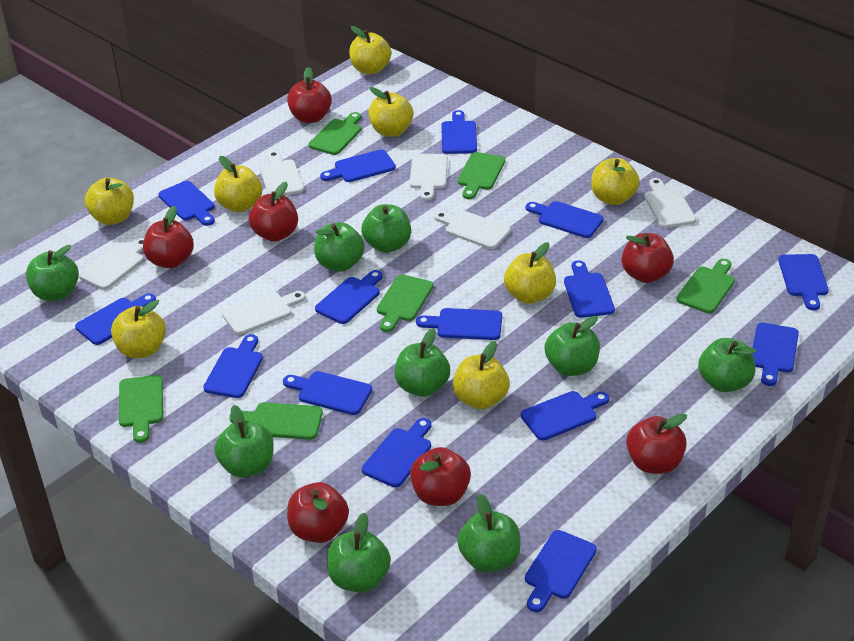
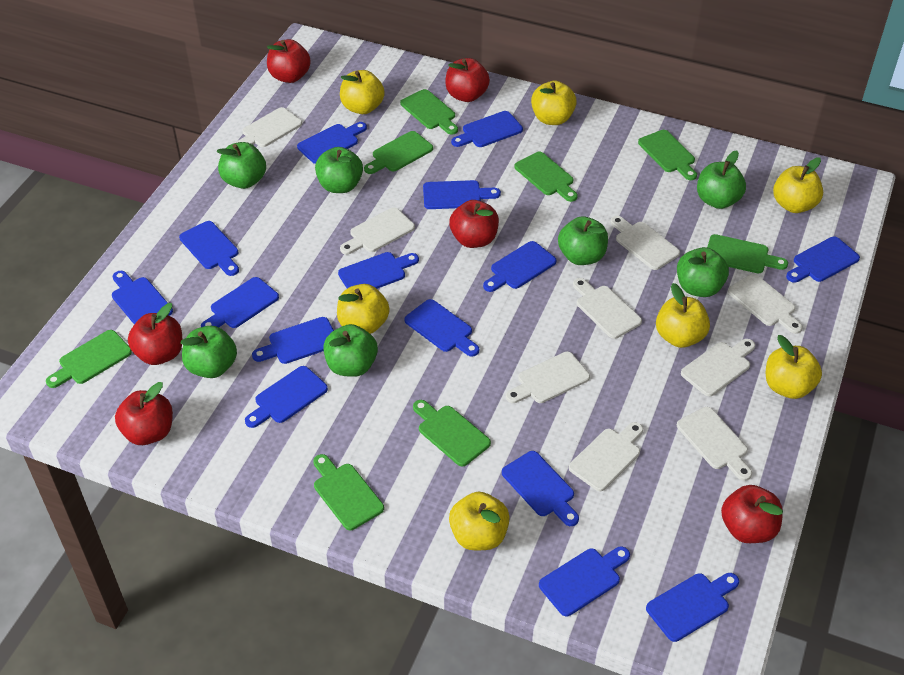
green apple: 9 -> 7
green cutting board: 6 -> 8
red apple: 7 -> 6
white cutting board: 6 -> 9
yellow apple: 8 -> 7

